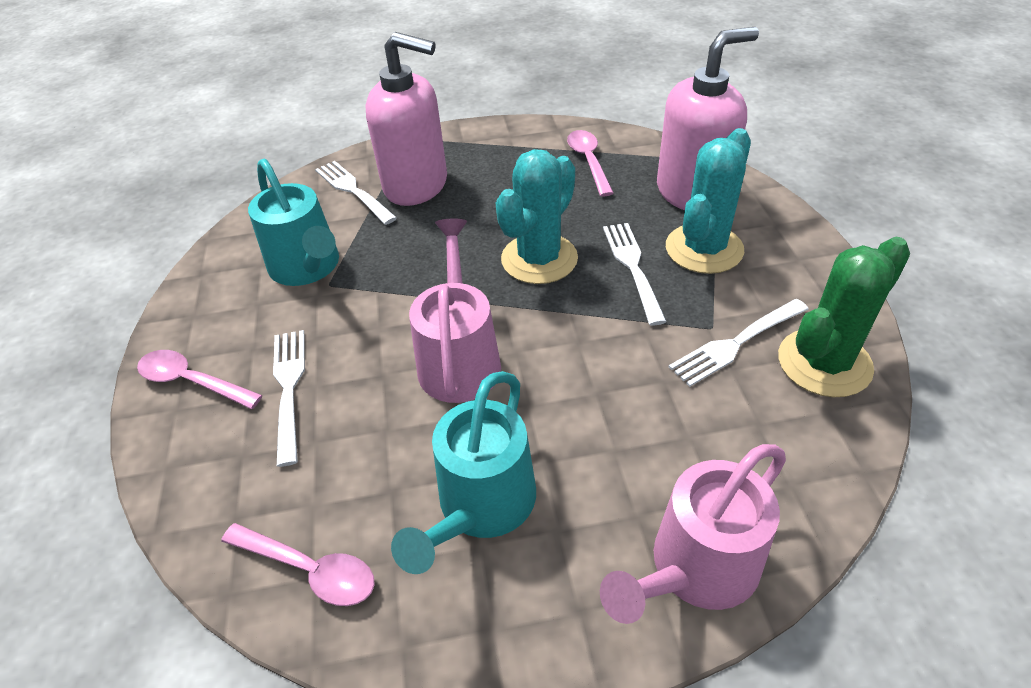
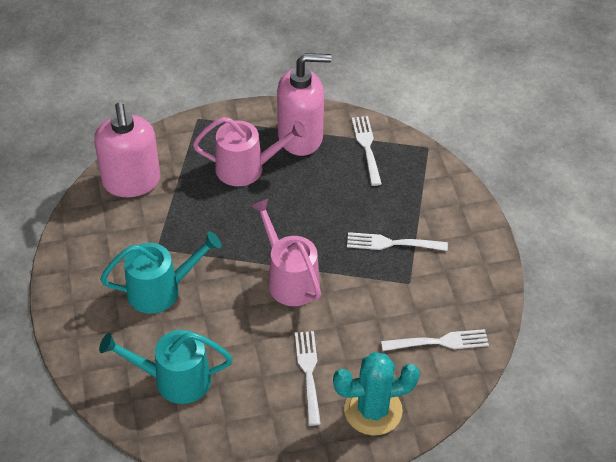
green cactus: 1 -> 0
pink spoon: 3 -> 0
turquoise cactus: 2 -> 1

